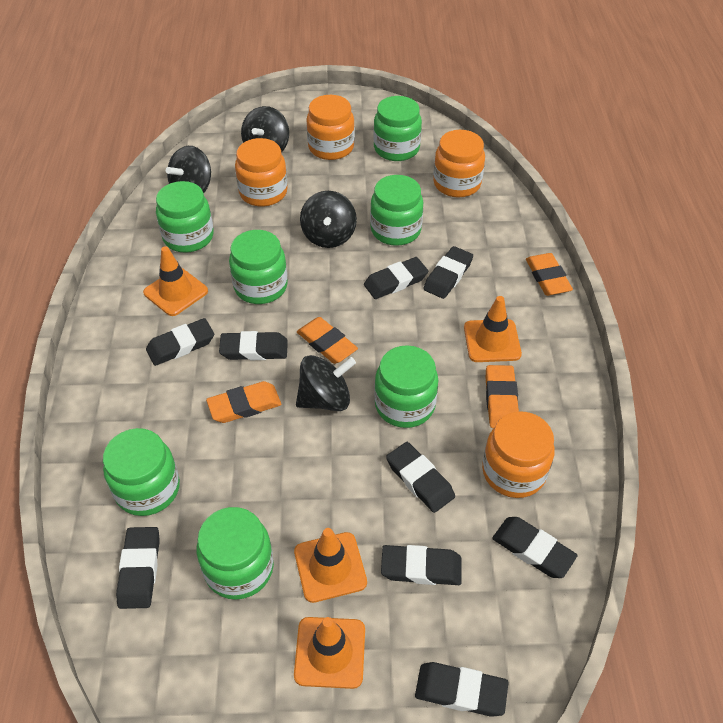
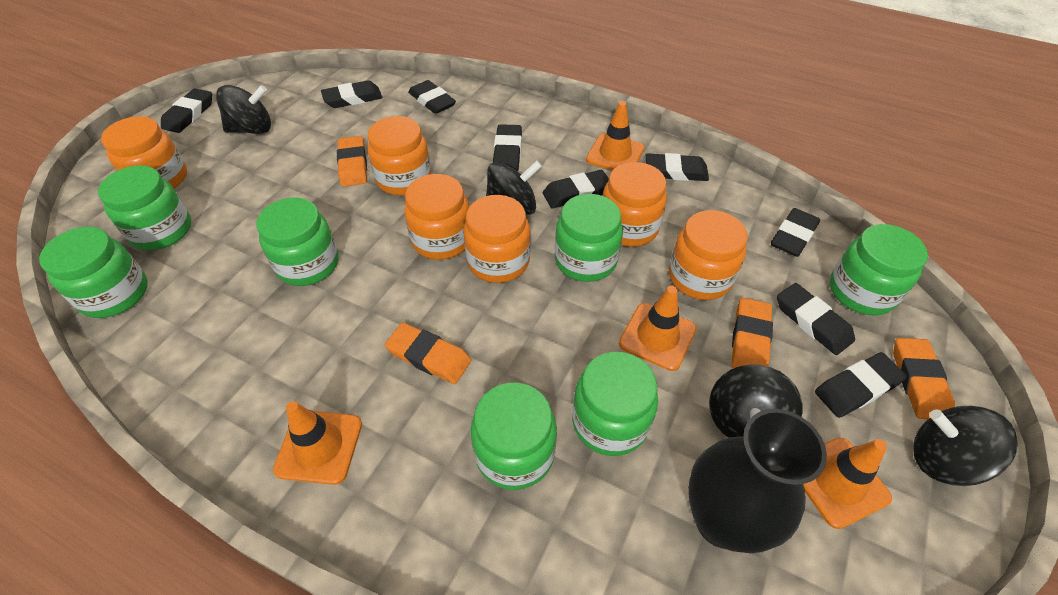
black vase: 0 -> 1
orange jar: 4 -> 6

